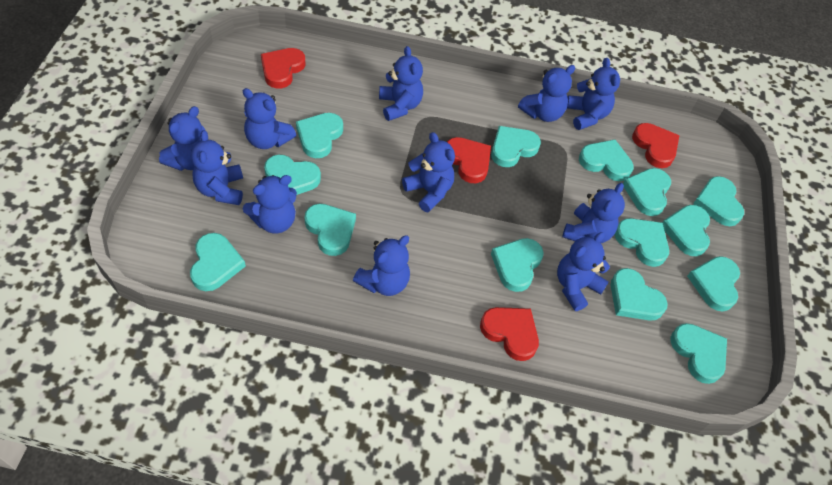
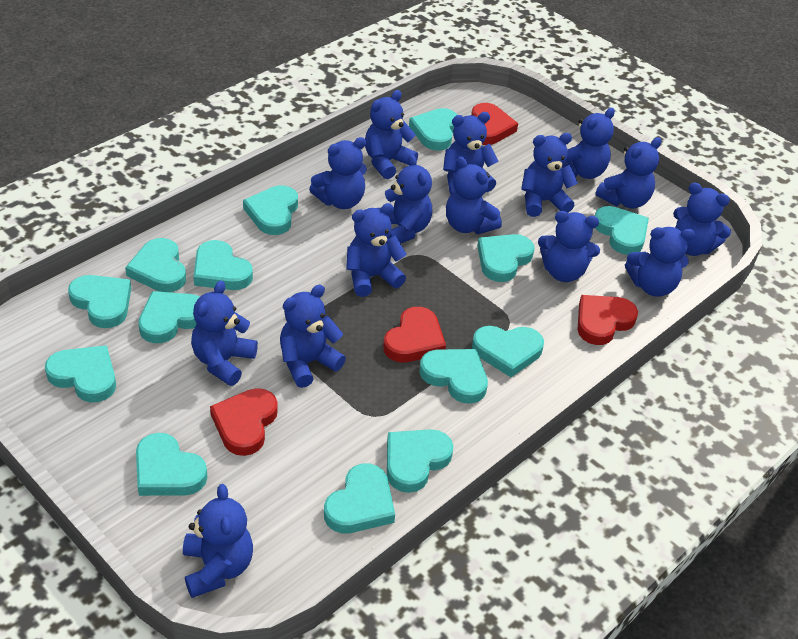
blue teddy bear: 11 -> 15

